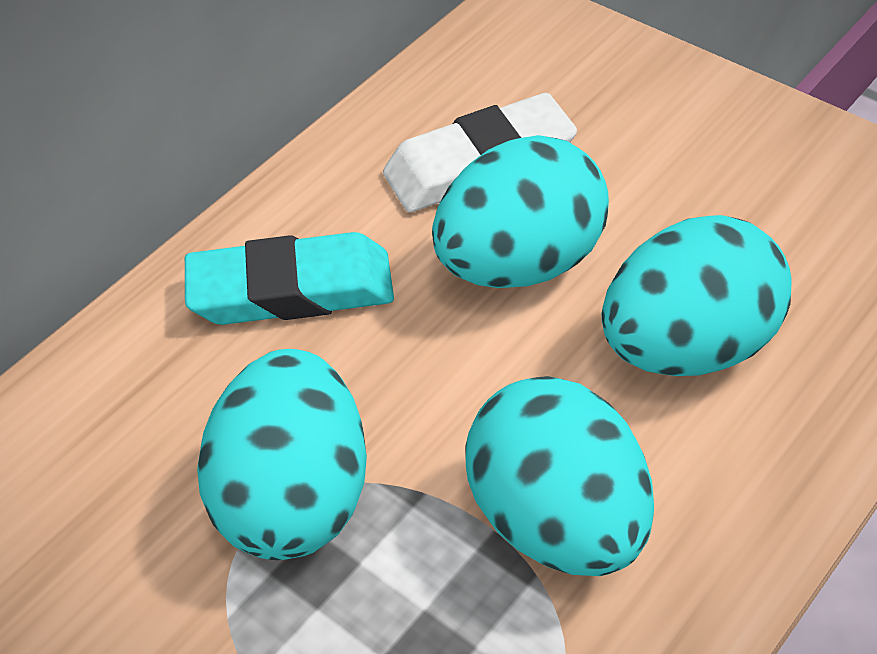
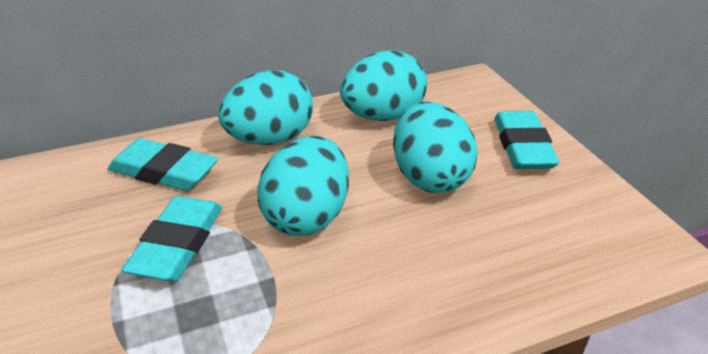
turquoise eraser: 1 -> 3
white eraser: 1 -> 0

